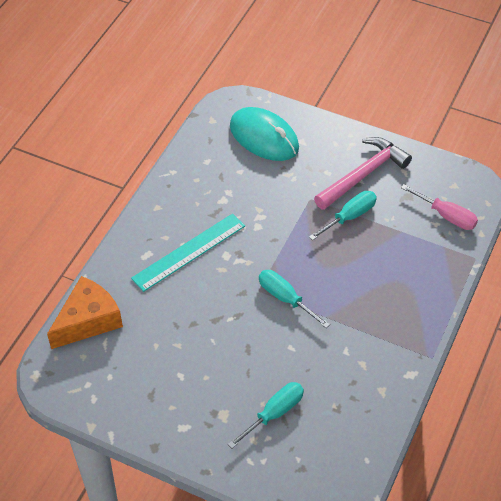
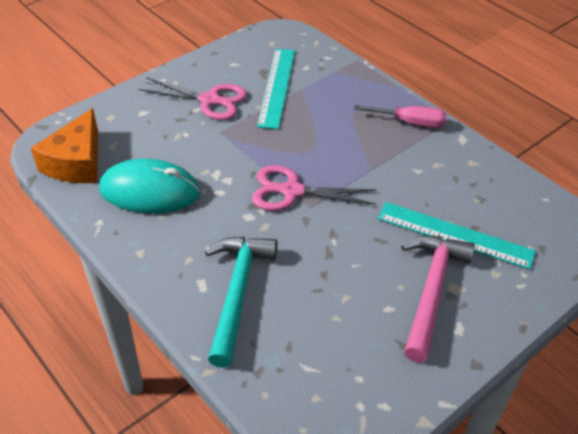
pink scissors: 0 -> 2
turquoise hammer: 0 -> 1
turquoise ruler: 1 -> 2
turquoise screwdriver: 3 -> 0

